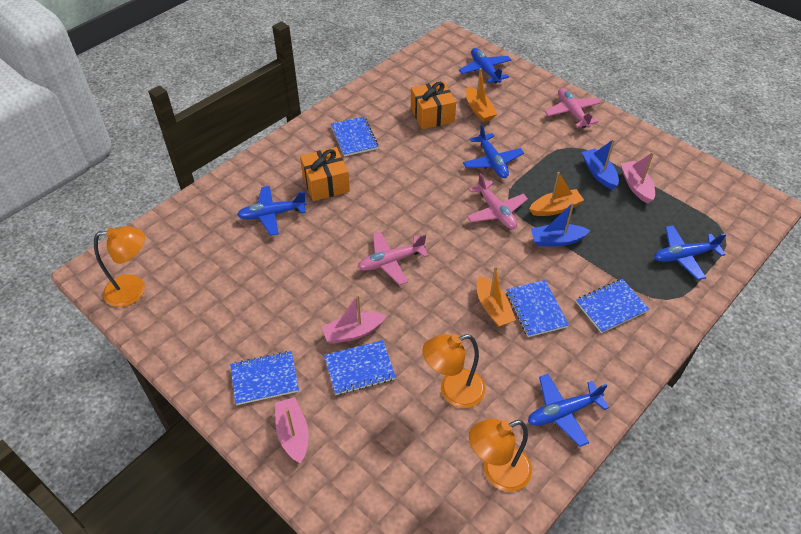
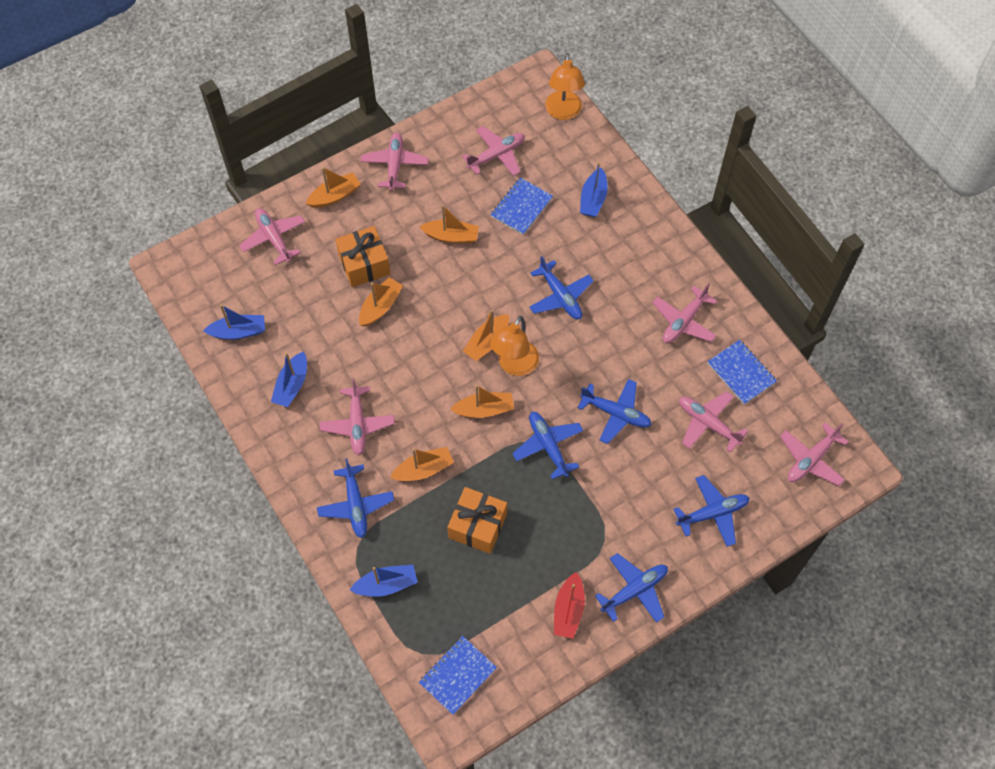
blue boat: 2 -> 4
blue notebook: 5 -> 3
blue plane: 5 -> 6
orange boat: 3 -> 6
orange lamp: 3 -> 2
pink boat: 3 -> 0
pink plane: 3 -> 7
red boat: 0 -> 1

